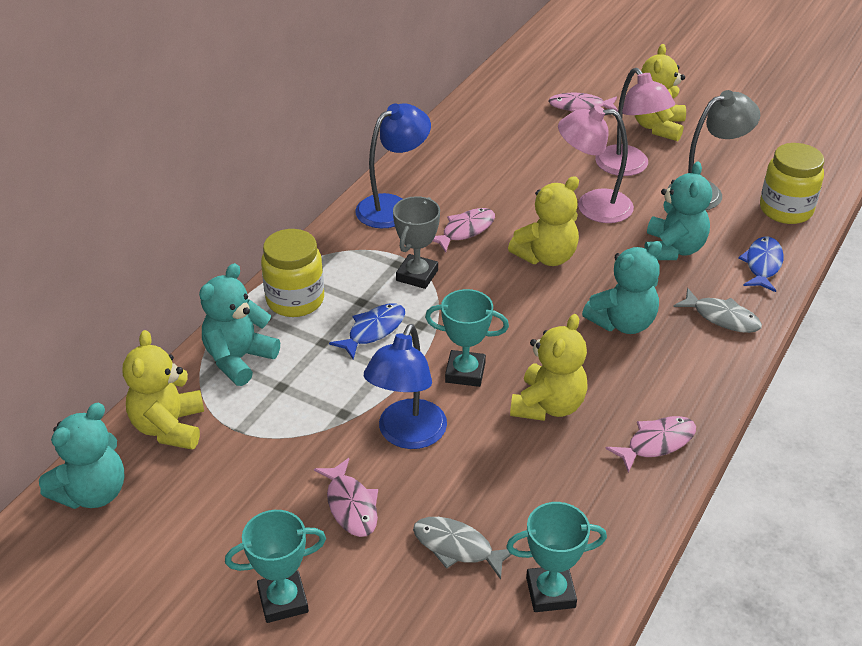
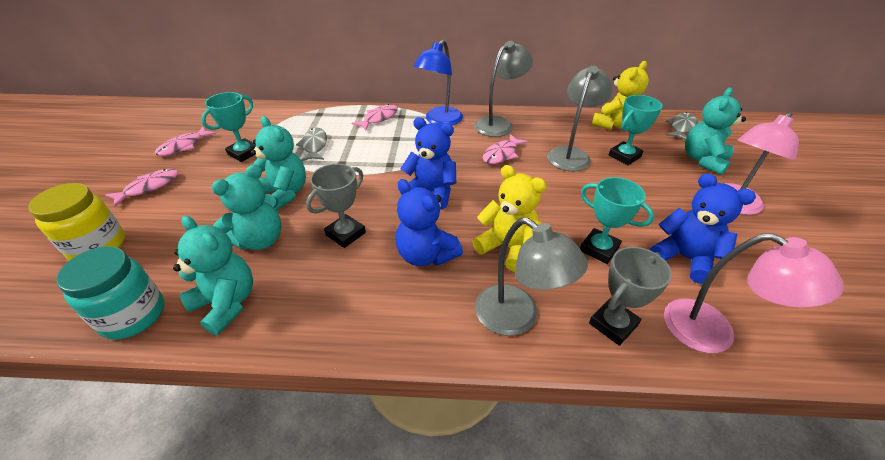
blue fish: 2 -> 0
blue lamp: 2 -> 1
blue teddy bear: 0 -> 3
grey lamp: 1 -> 3
grey trophy: 1 -> 2
turquoise jar: 0 -> 1
yellow jar: 2 -> 1
yellow teddy bear: 4 -> 2

